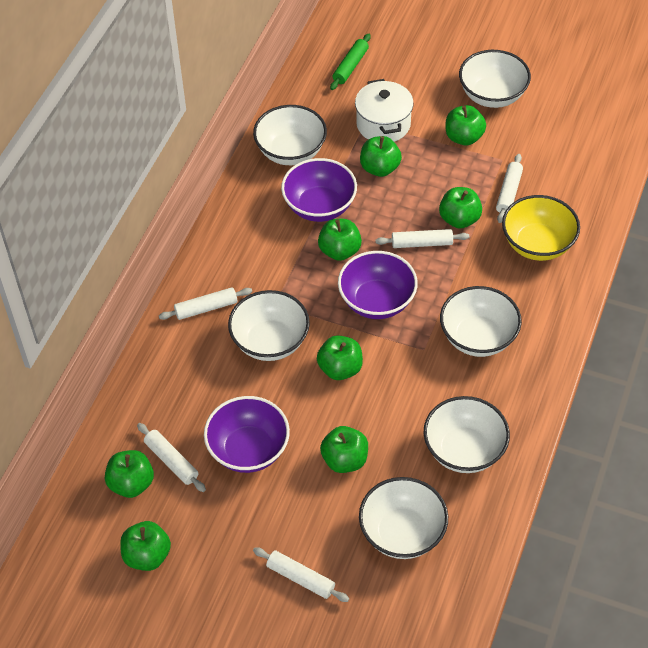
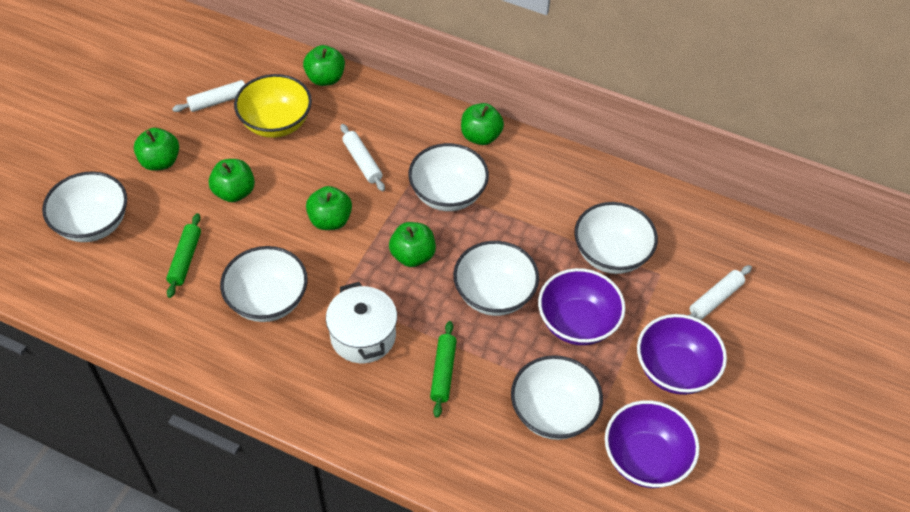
green apple: 8 -> 6
green rolling pin: 1 -> 2
white rolling pin: 5 -> 3

